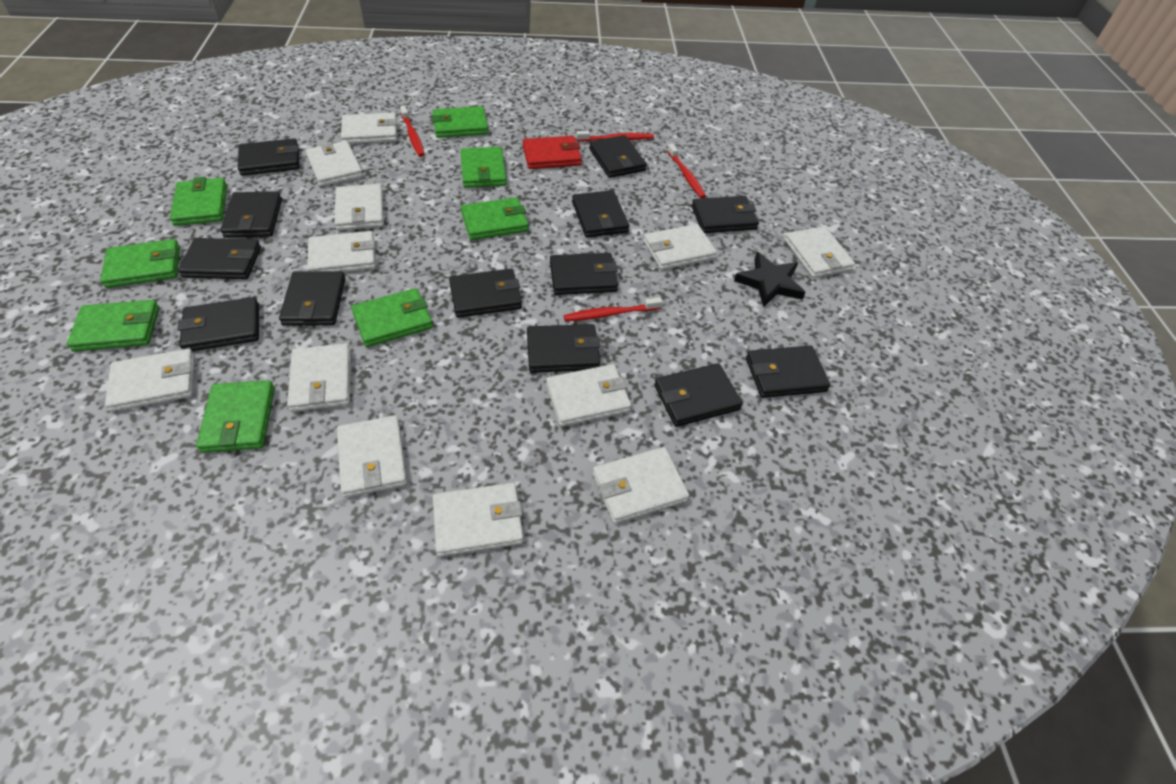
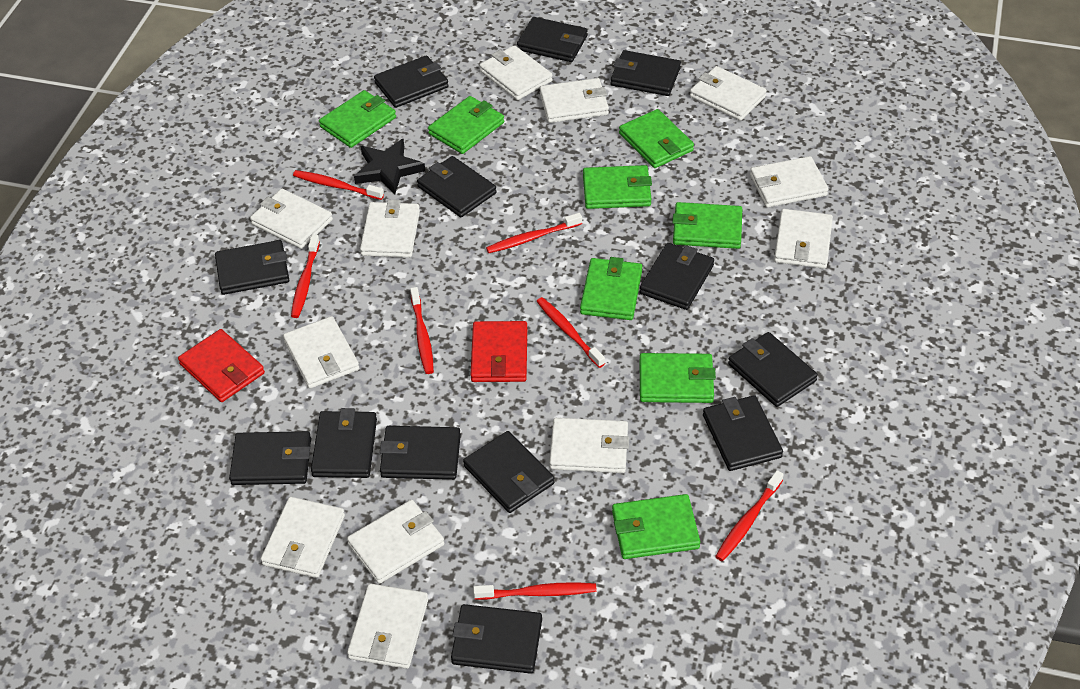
red toothbrush: 4 -> 7
red wallet: 1 -> 2

